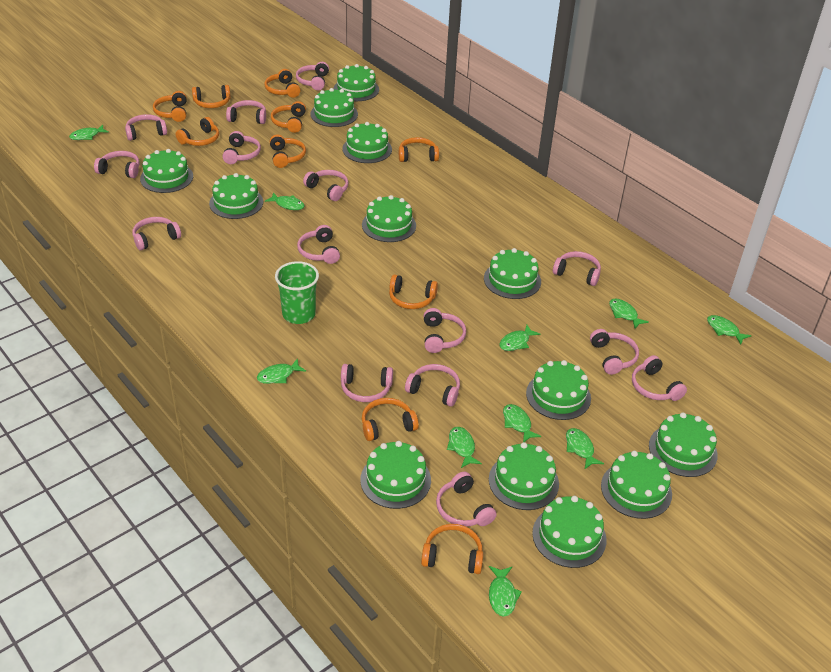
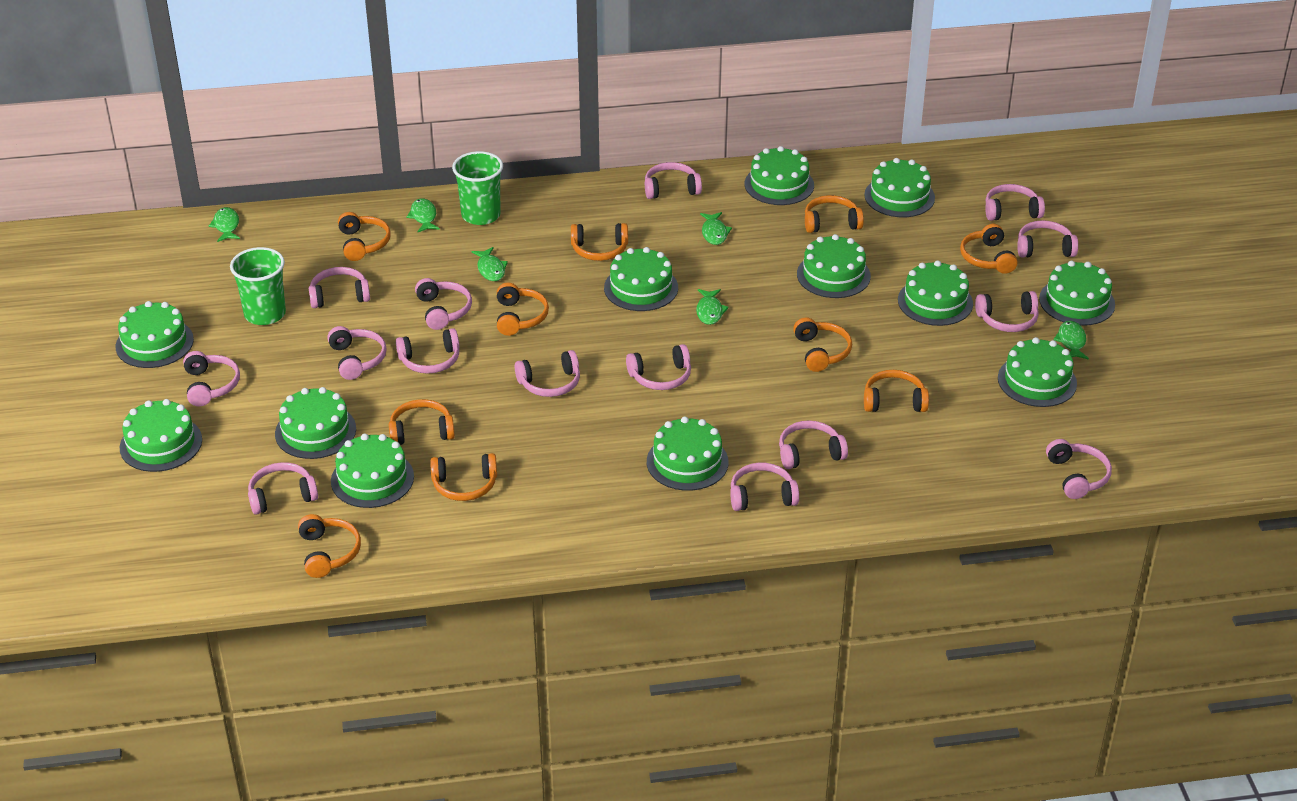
green cake: 13 -> 12
green cup: 1 -> 2
green fish: 10 -> 6

